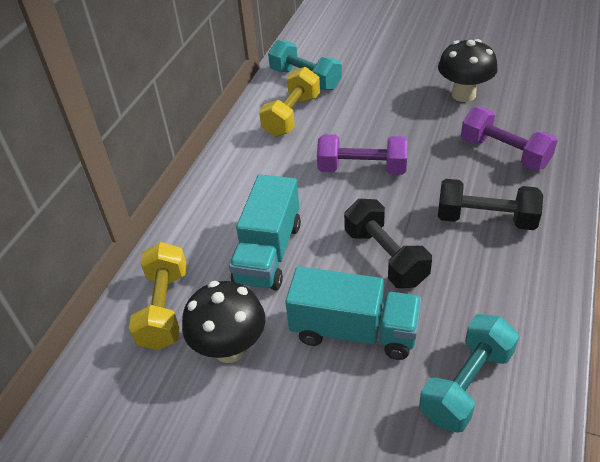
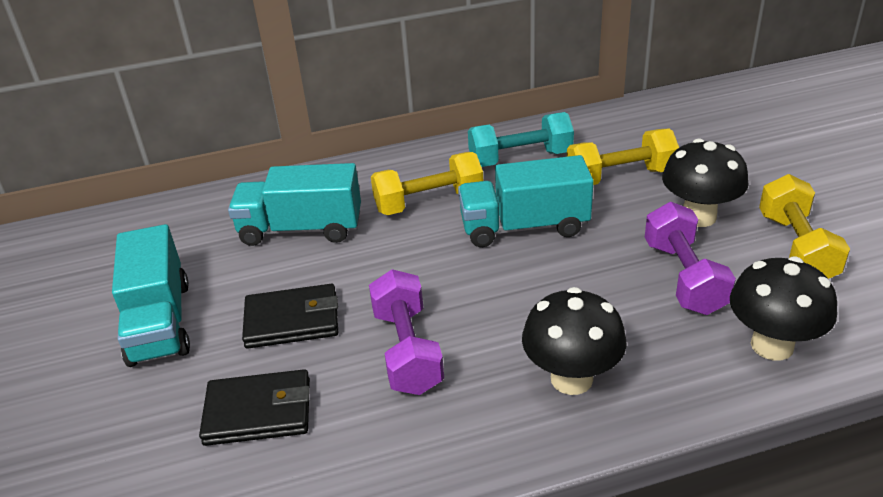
black dumbbell: 2 -> 0
black mushroom: 2 -> 3
black wallet: 0 -> 2
turquoise dumbbell: 2 -> 1
turquoise truck: 2 -> 3
yellow dumbbell: 2 -> 3

